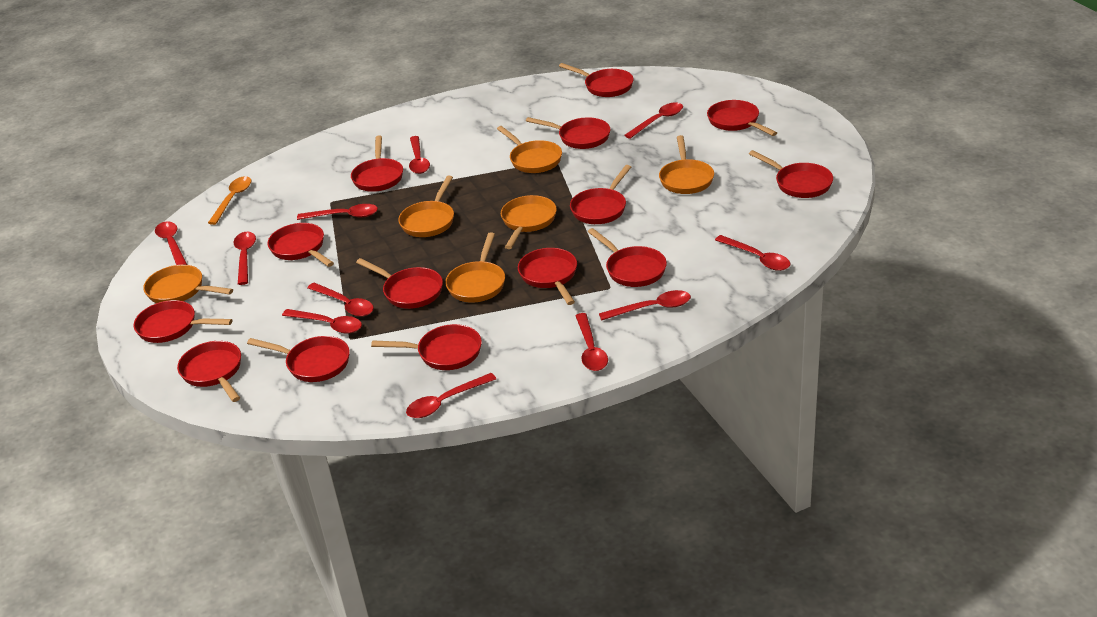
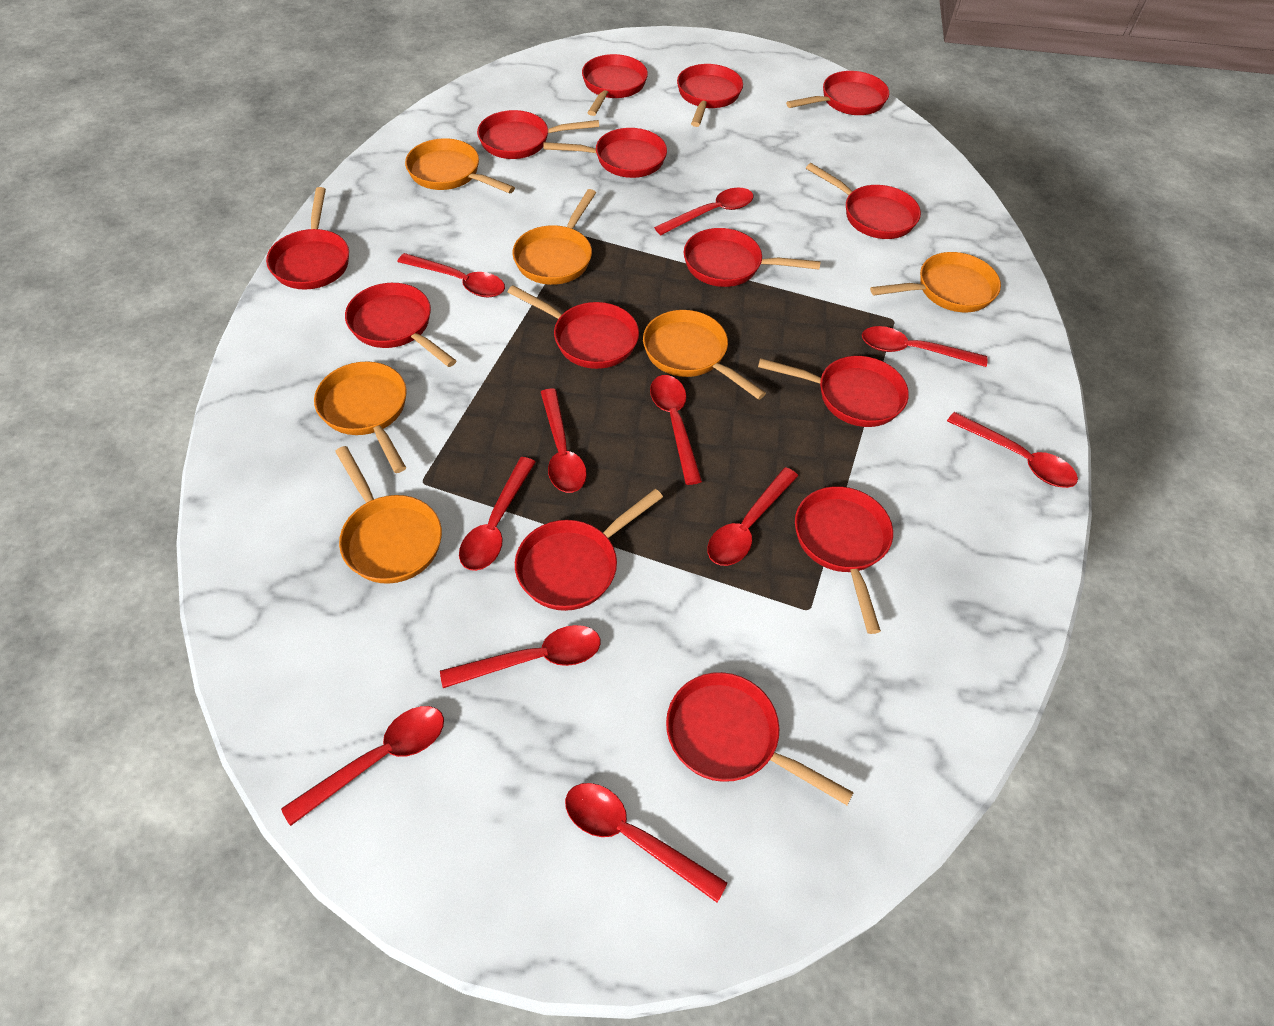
orange spoon: 1 -> 0

